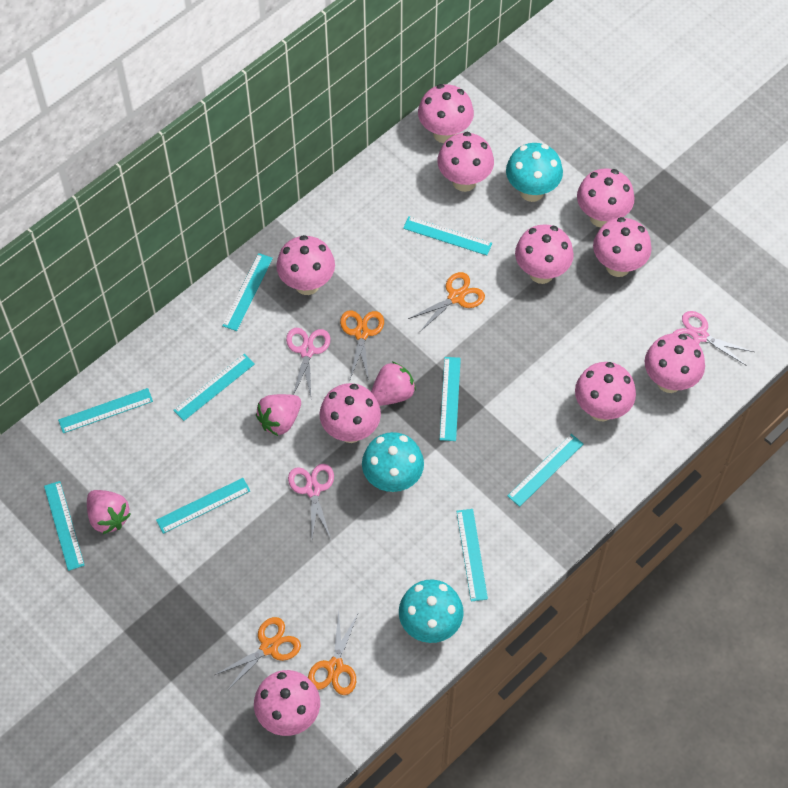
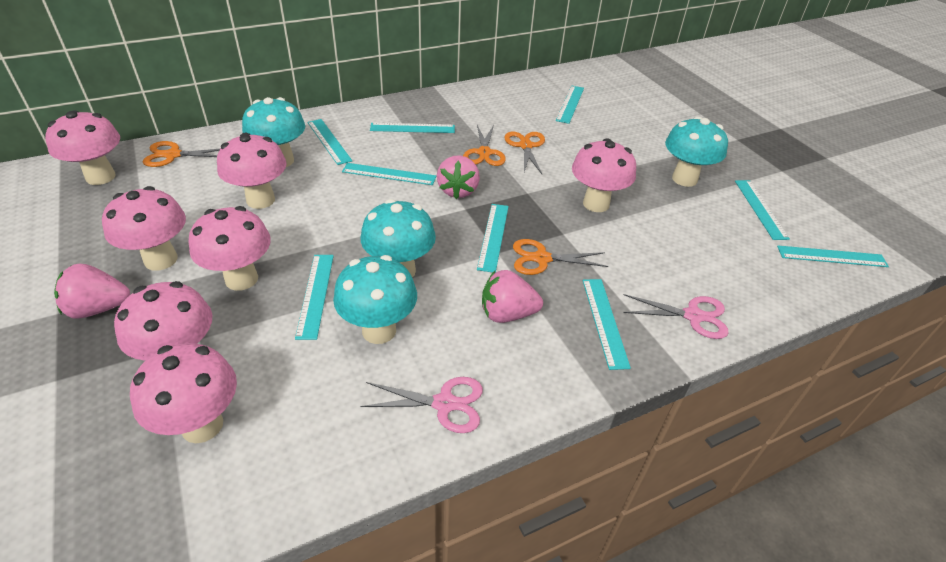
pink mushroom: 10 -> 7
pink scissors: 3 -> 2
turquoise mushroom: 3 -> 4

